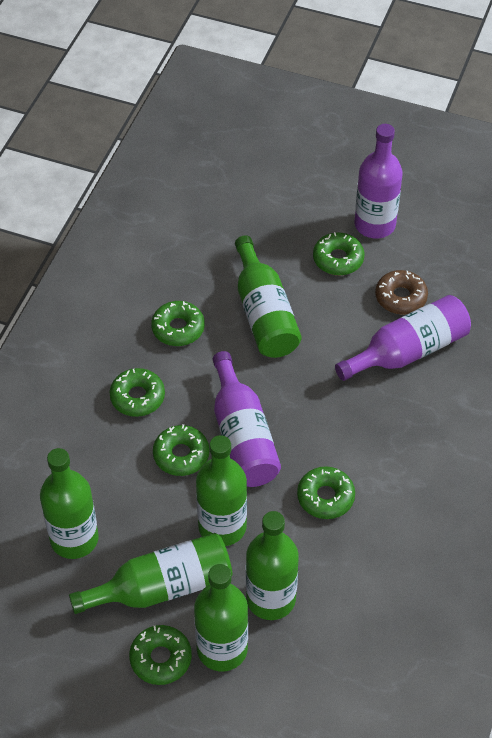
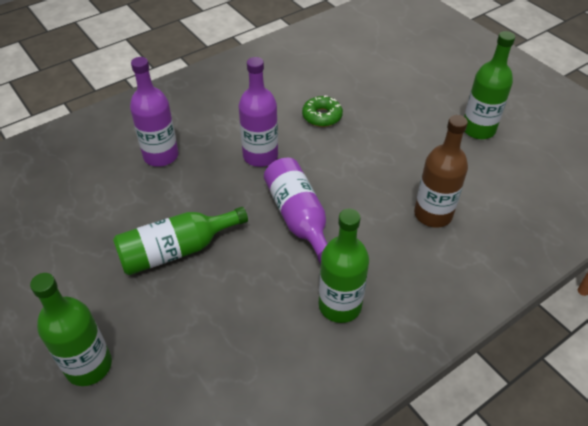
brown bottle: 0 -> 1
brown donut: 1 -> 0
green bottle: 6 -> 4
green donut: 6 -> 1

